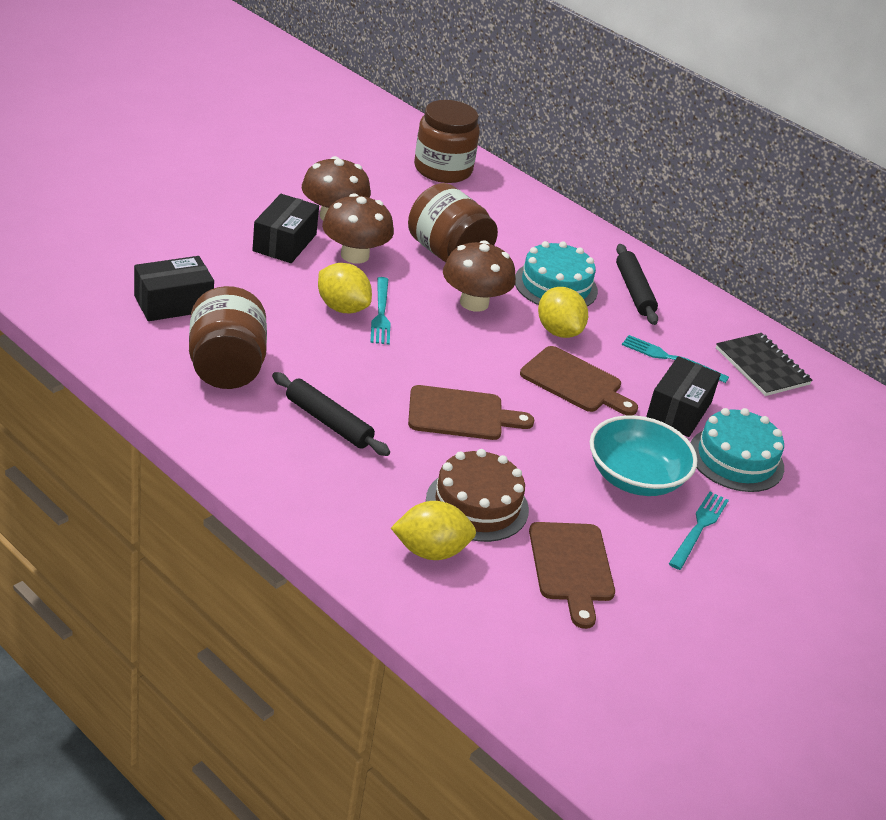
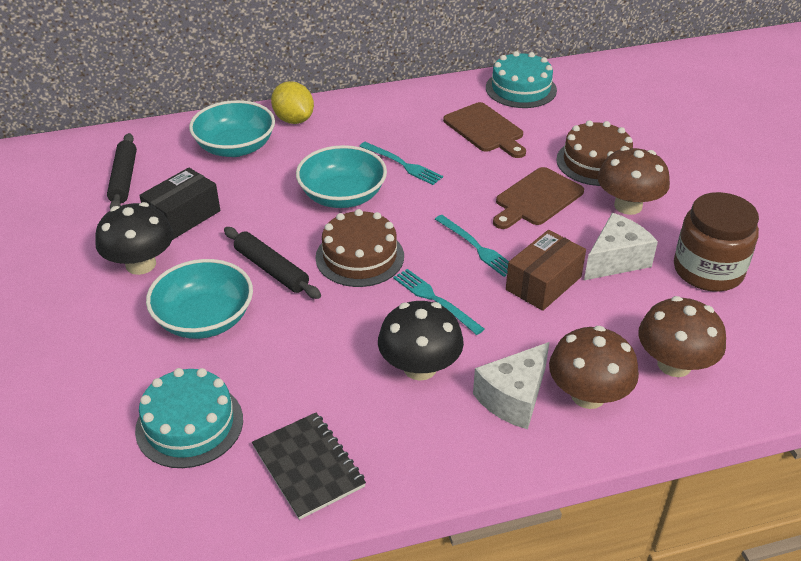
black box: 3 -> 1
black mushroom: 0 -> 2
brown box: 0 -> 1
brown cake: 1 -> 2
brown cutting board: 3 -> 2
brown jar: 3 -> 1
turquoise bowl: 1 -> 3
white cheese: 0 -> 2
yellow lemon: 3 -> 1

